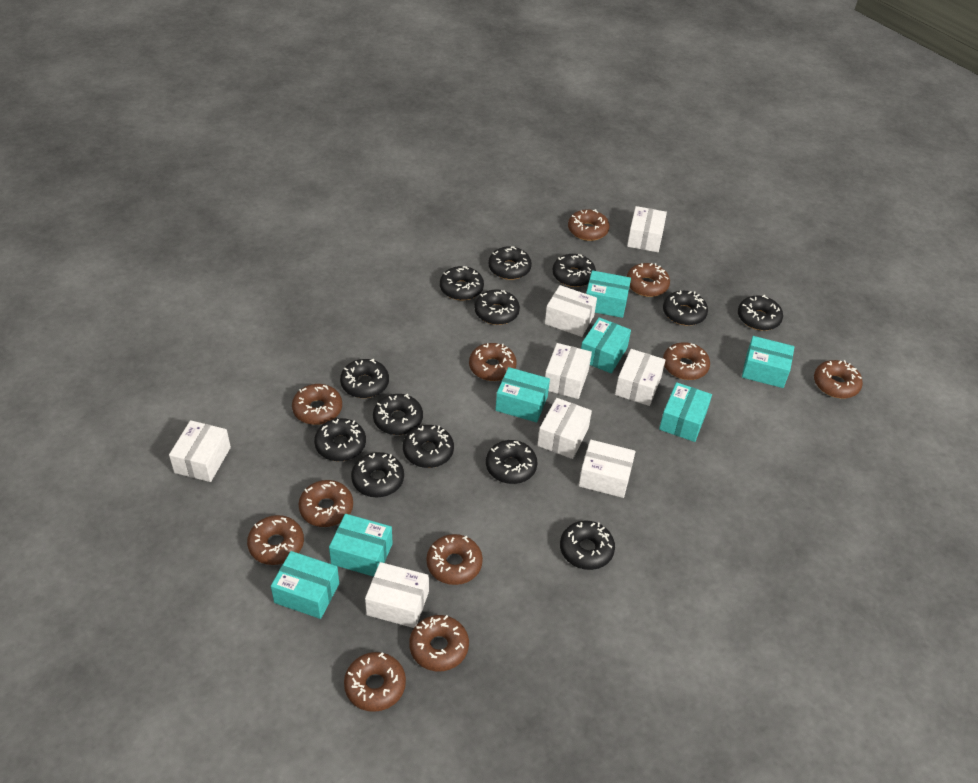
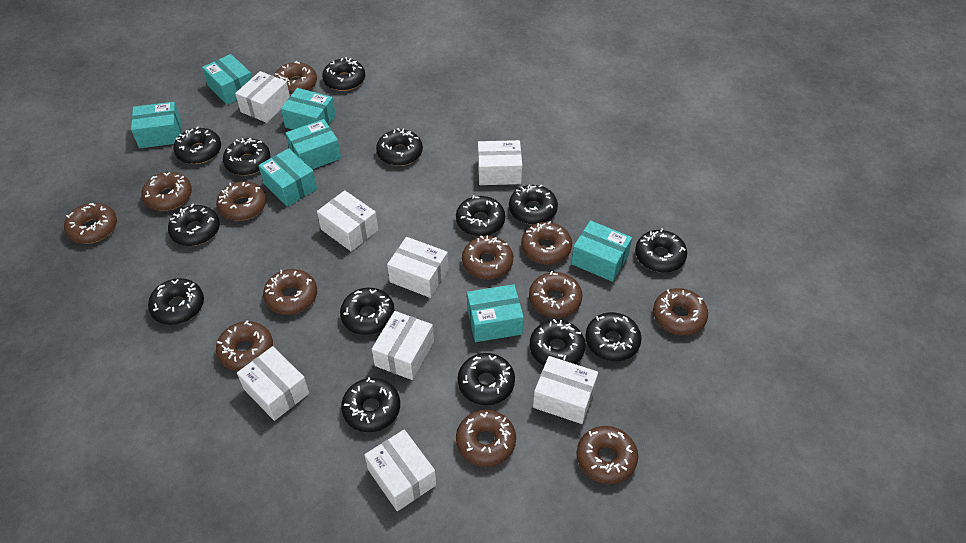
black donut: 13 -> 14
brown donut: 11 -> 12

